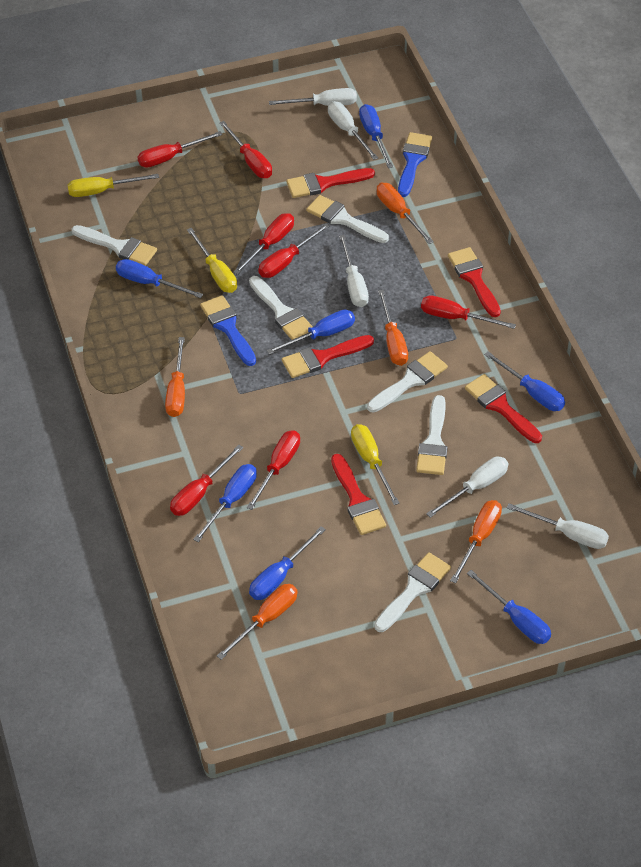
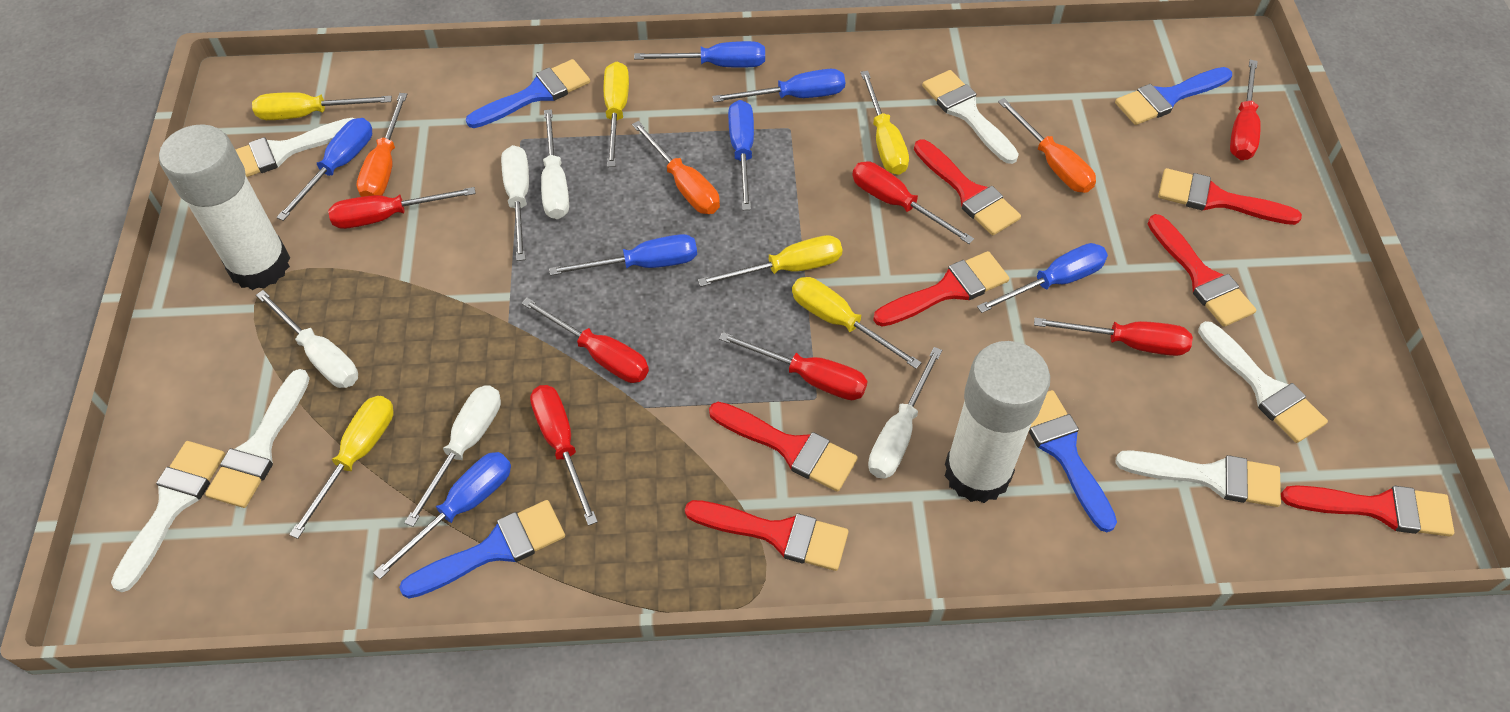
blue brush: 2 -> 4
orange screwdriver: 5 -> 3
red brush: 5 -> 7
white glue stick: 0 -> 2
yellow screwdriver: 3 -> 6

